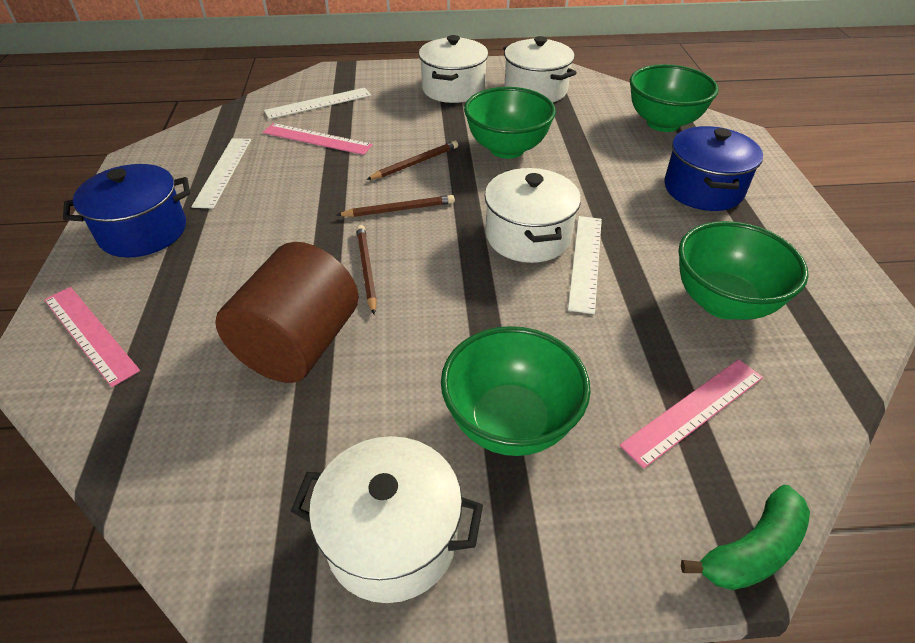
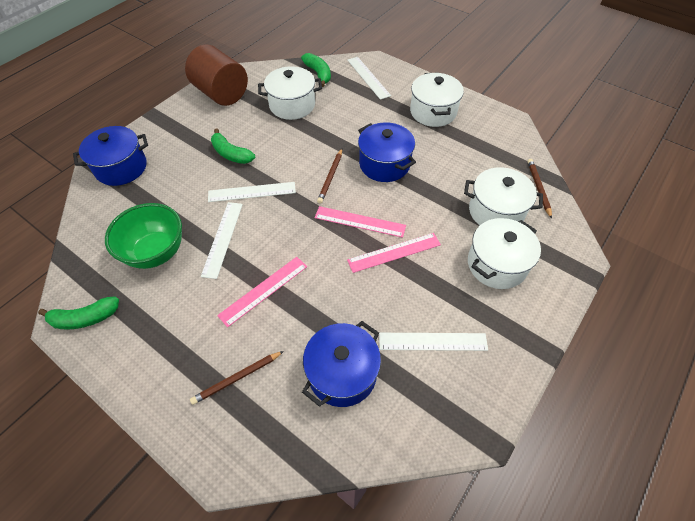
blue pot: 2 -> 3
green banana: 1 -> 3
green bowl: 4 -> 1
white ruler: 3 -> 4

